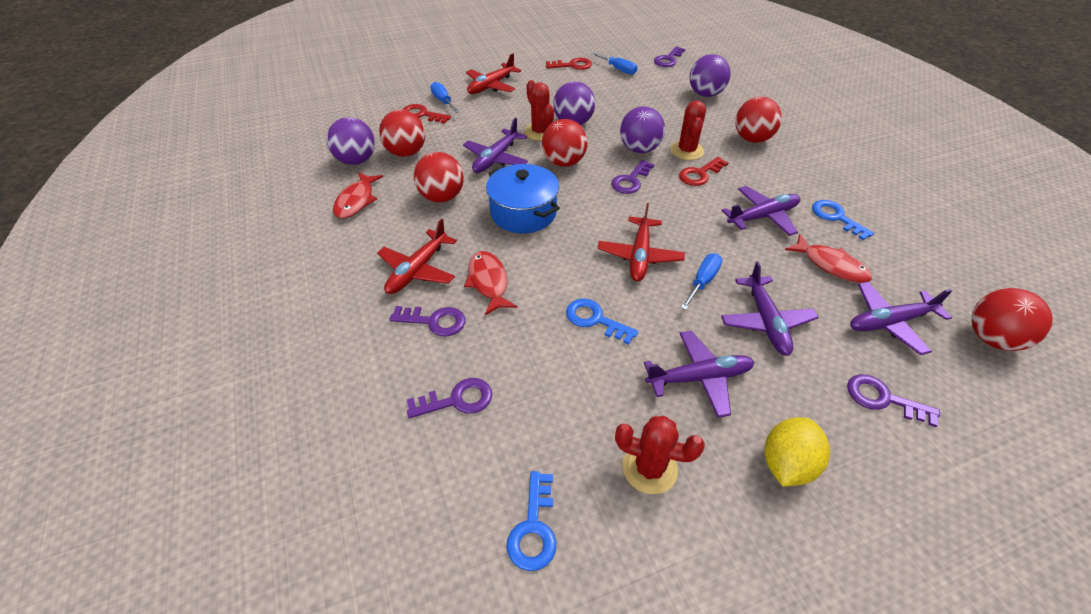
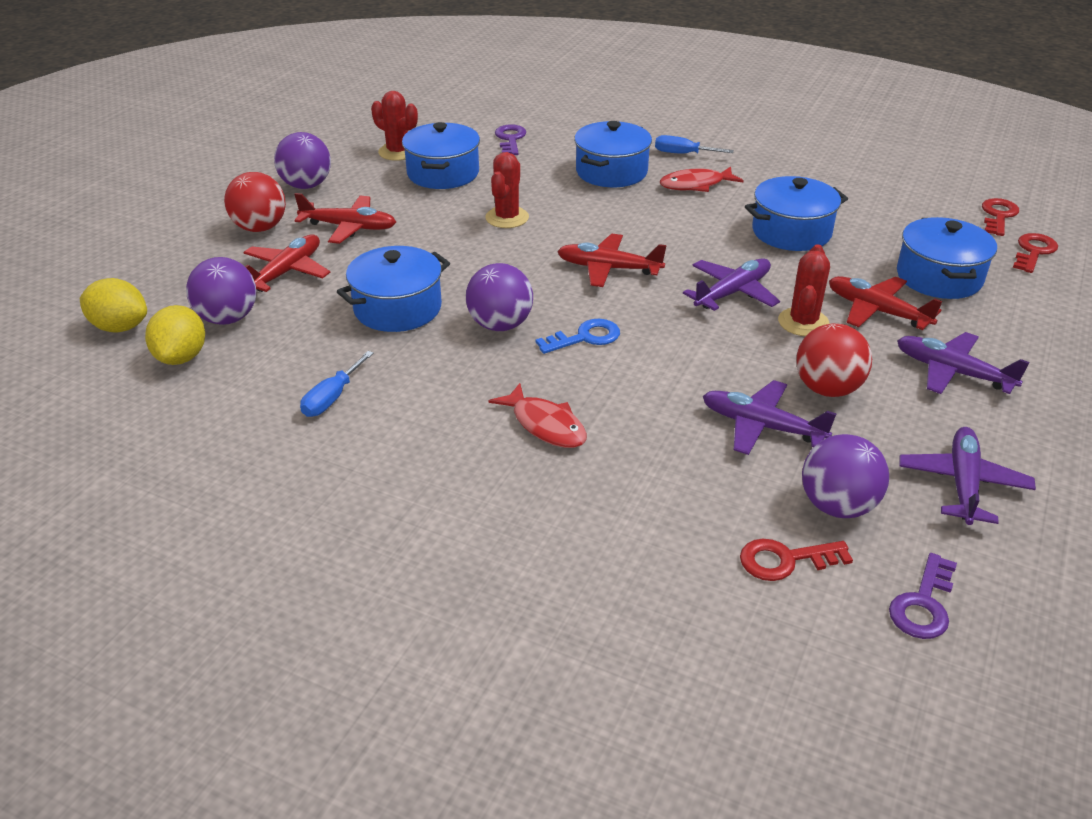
blue key: 3 -> 1
blue pot: 1 -> 5
blue screwdriver: 3 -> 2
purple key: 5 -> 2
purple plane: 5 -> 4
red ball: 5 -> 2
red fish: 3 -> 2
red plane: 3 -> 4
yellow lemon: 1 -> 2

